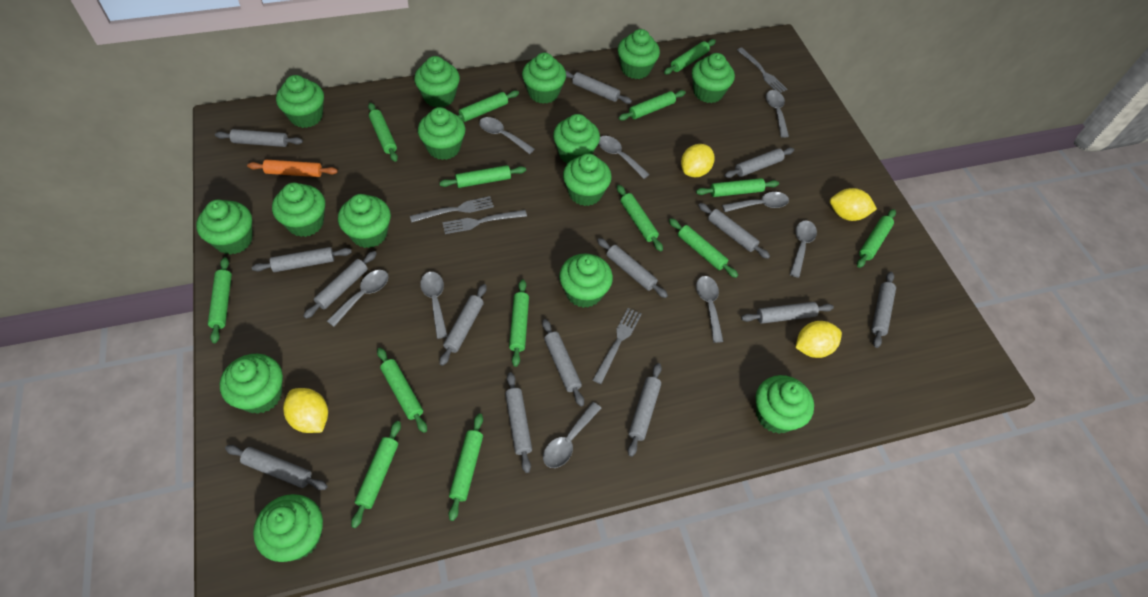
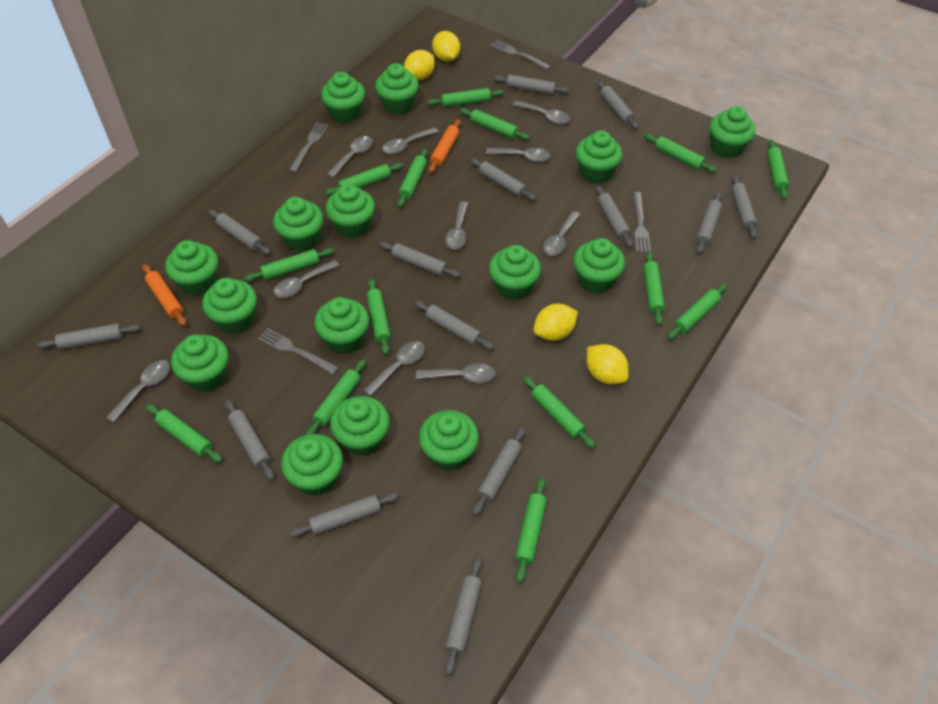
grey spoon: 9 -> 10
orange rolling pin: 1 -> 2

